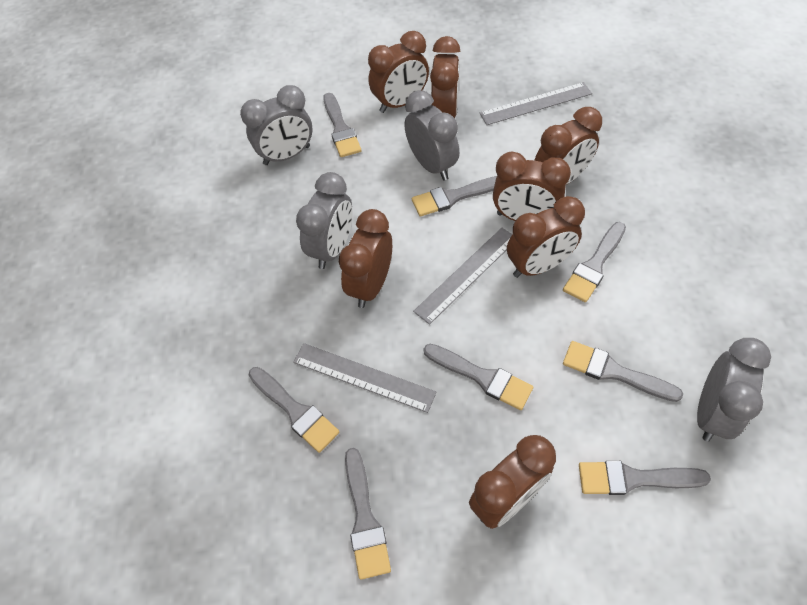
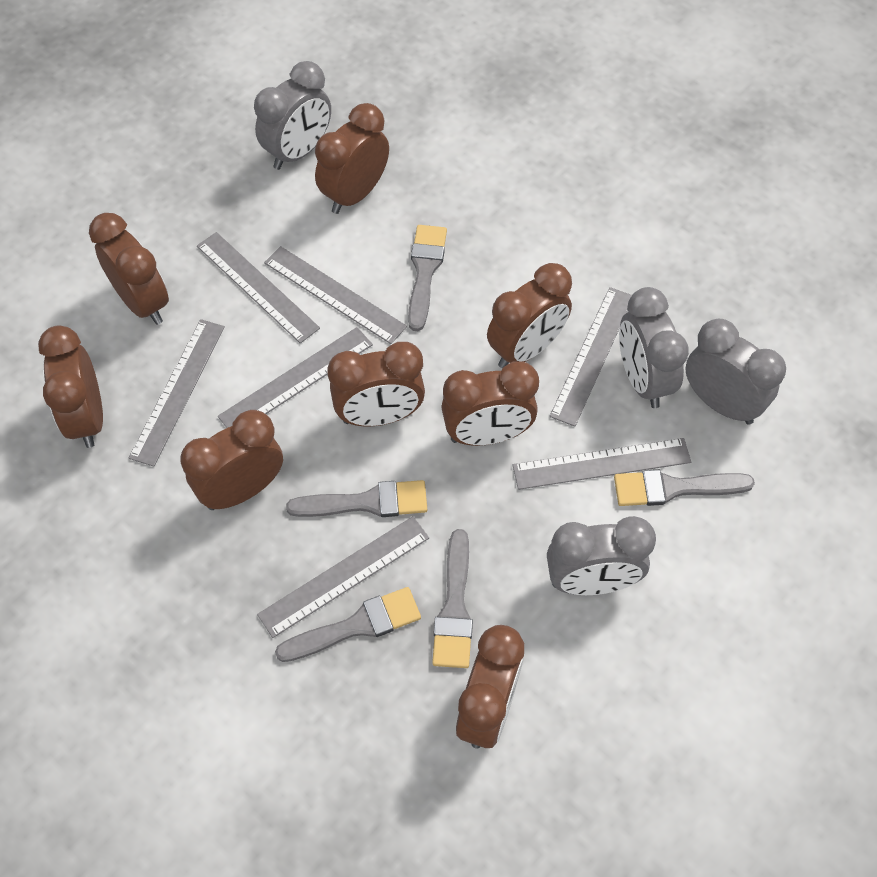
brown clock: 7 -> 8
grey brush: 8 -> 5
grey ruler: 3 -> 7

